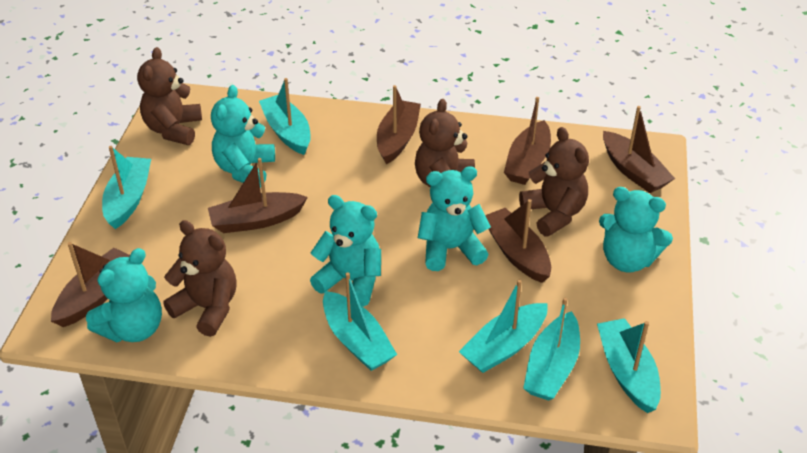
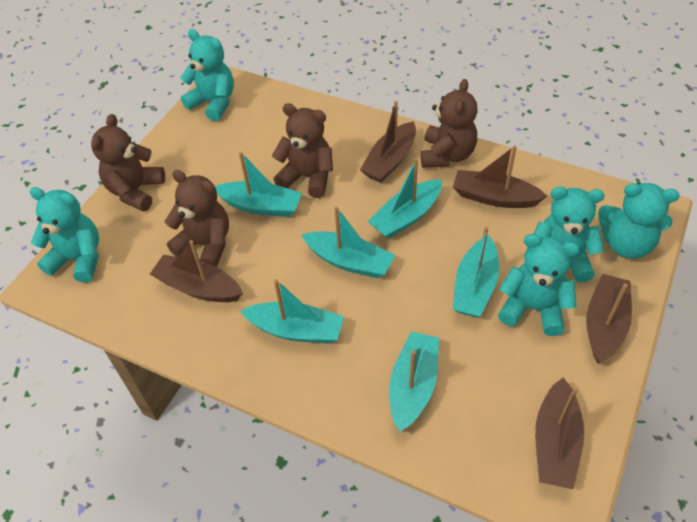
brown boat: 6 -> 5

